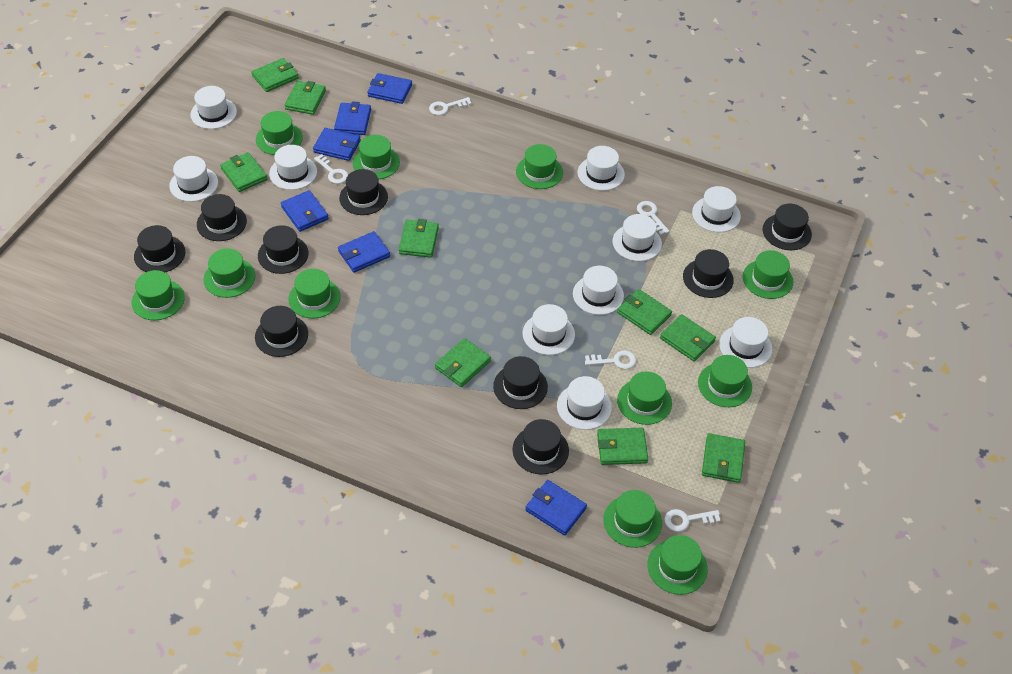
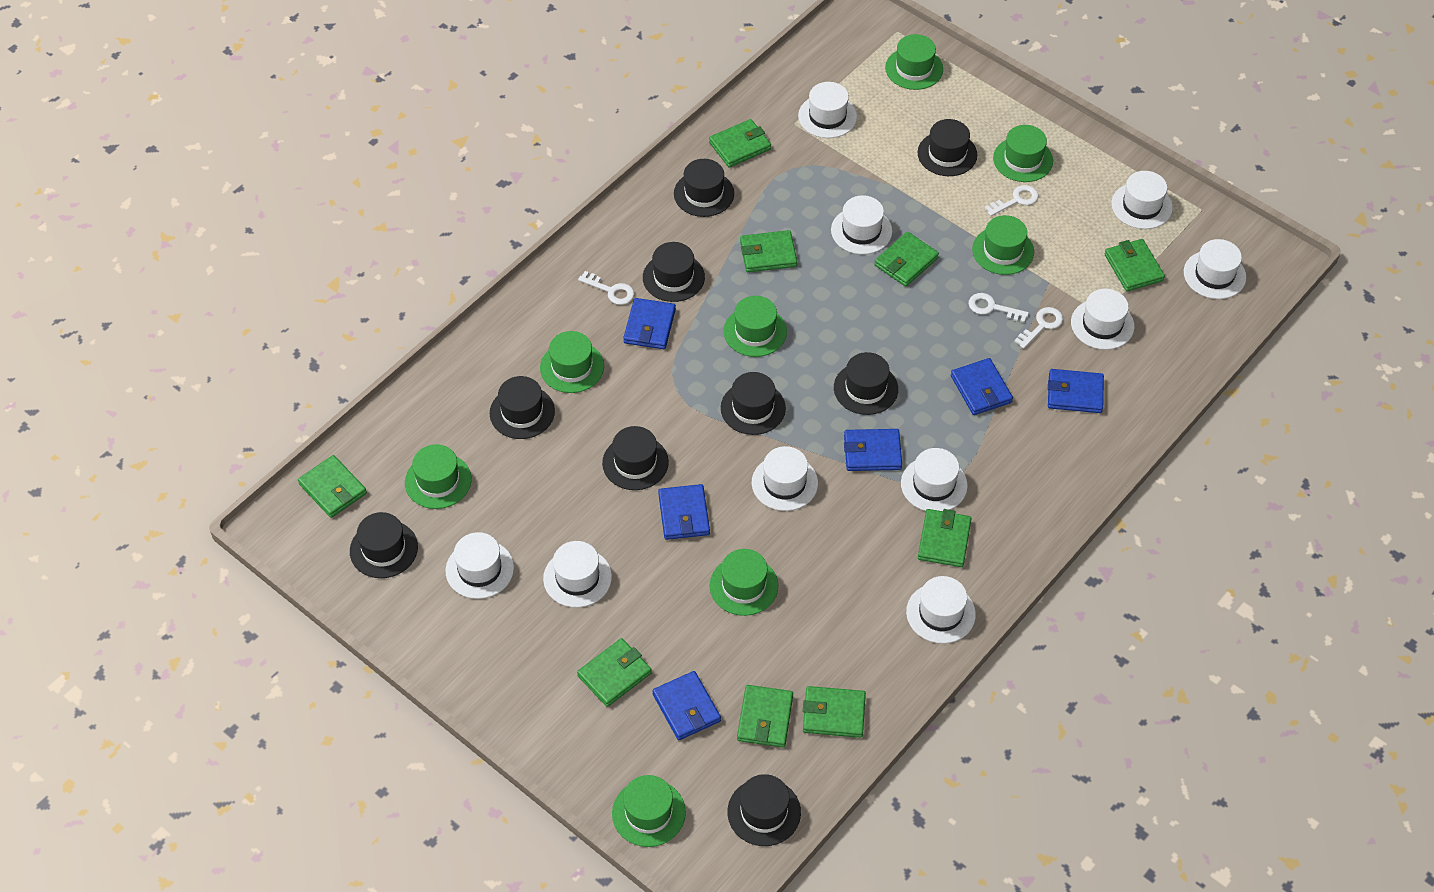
green hat: 11 -> 8
white key: 5 -> 4

